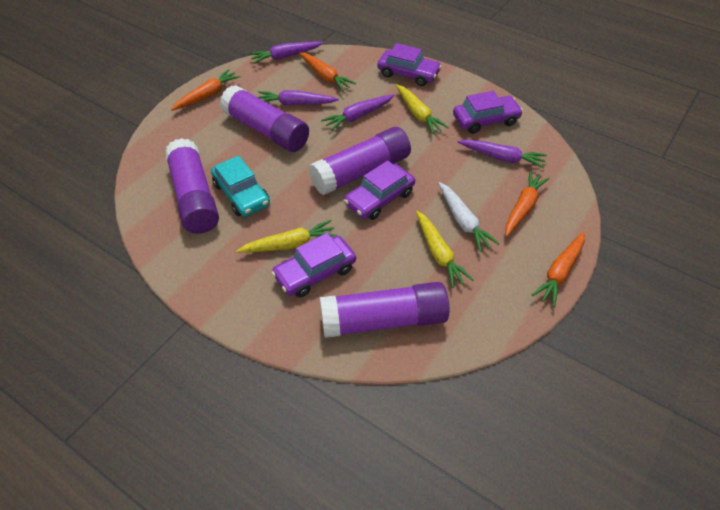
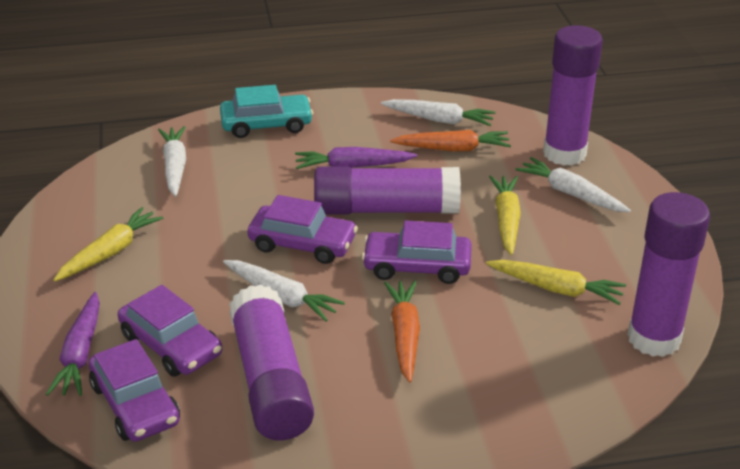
orange carrot: 4 -> 2
purple carrot: 4 -> 2
white carrot: 1 -> 4

